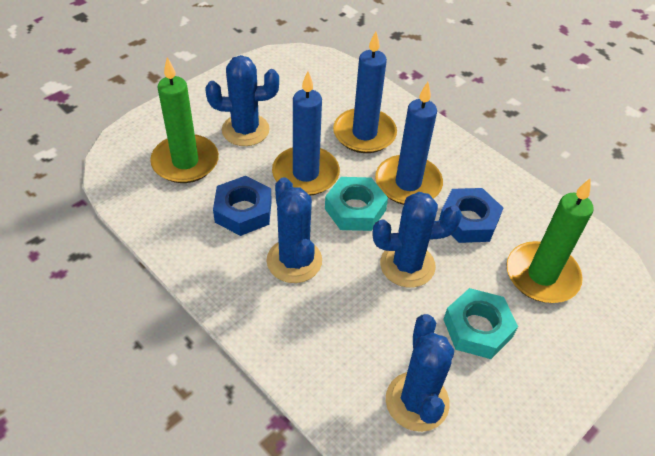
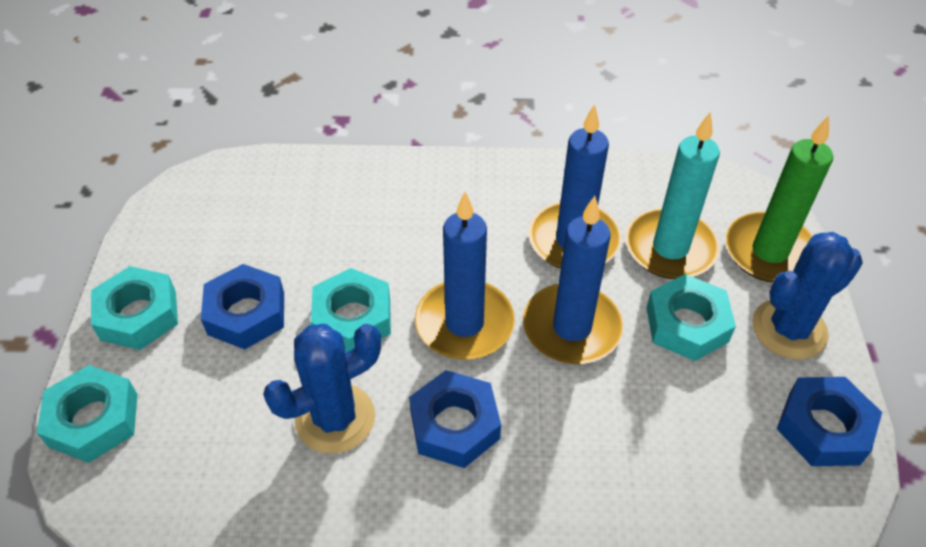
blue cactus: 4 -> 2
blue nut: 2 -> 3
green candle: 2 -> 1
turquoise candle: 0 -> 1
turquoise nut: 2 -> 4

